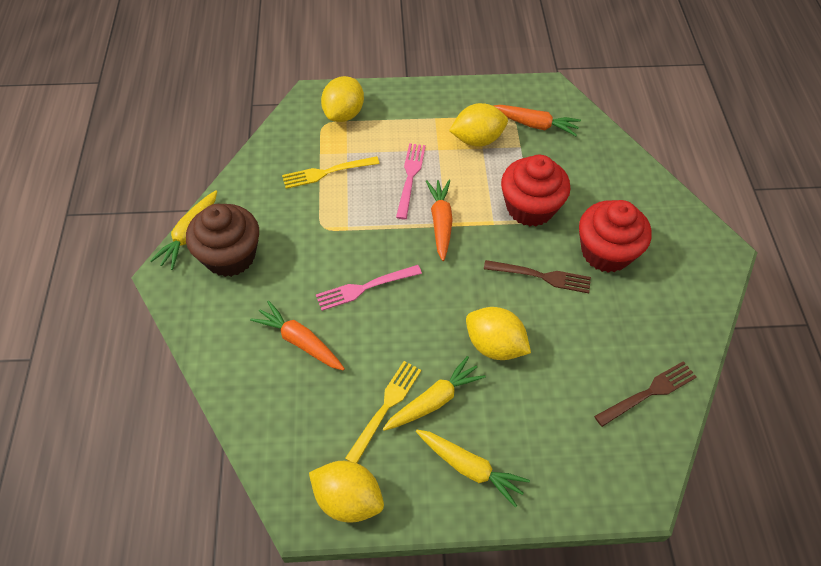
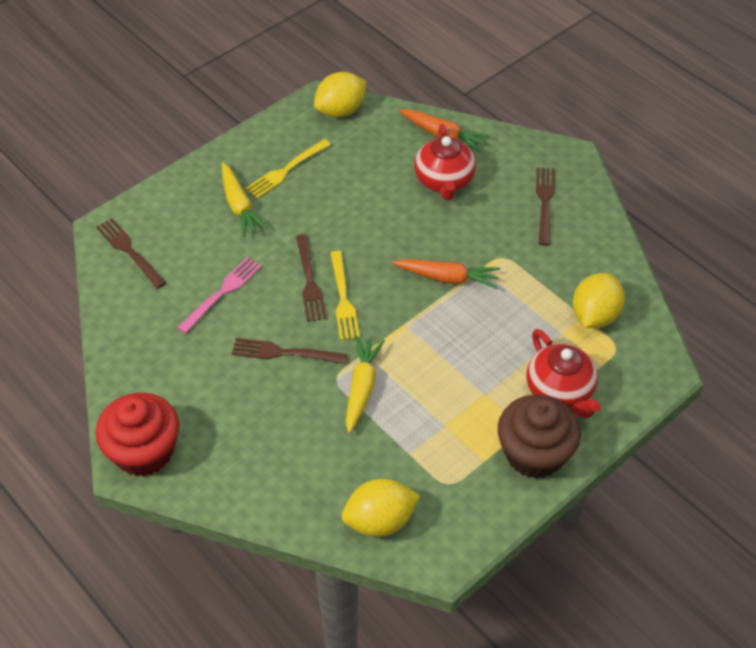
brown fork: 2 -> 4
orange carrot: 3 -> 2
pink fork: 2 -> 1
red cupcake: 2 -> 1
red teapot: 0 -> 2
yellow carrot: 3 -> 2
yellow lemon: 4 -> 3

